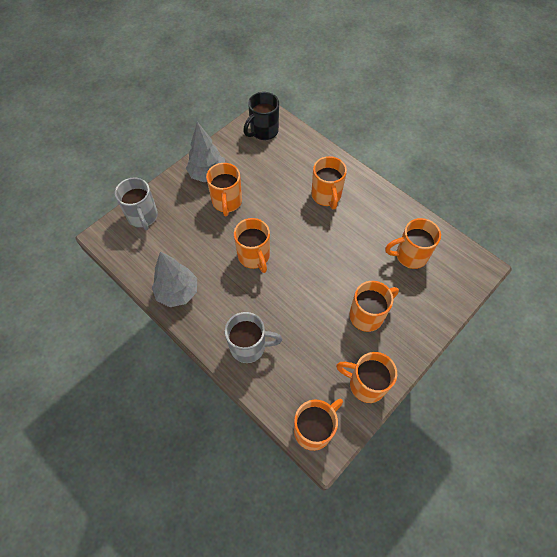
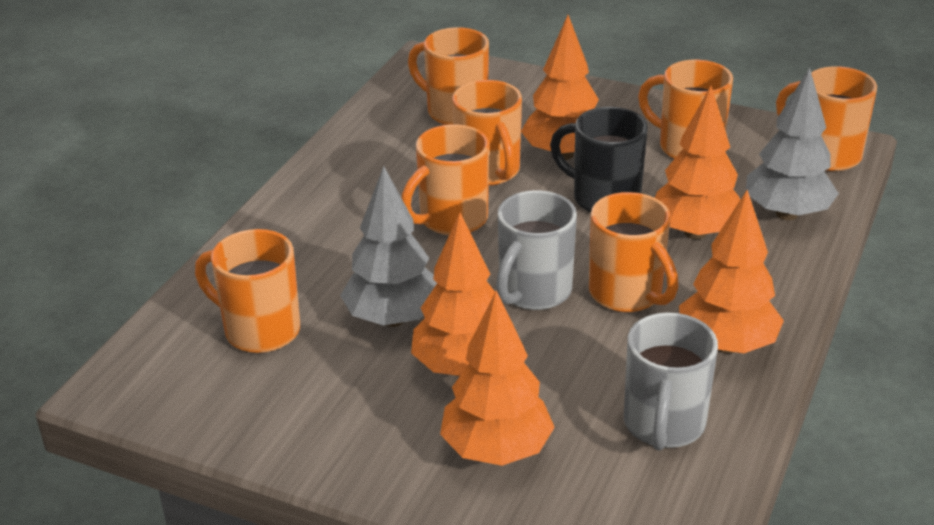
orange tree: 0 -> 5

